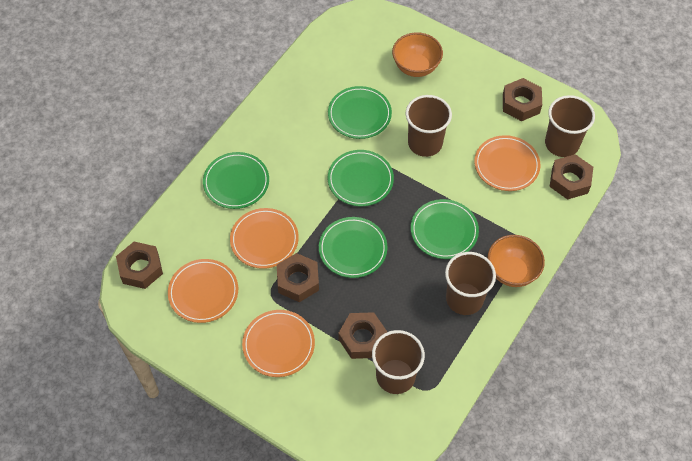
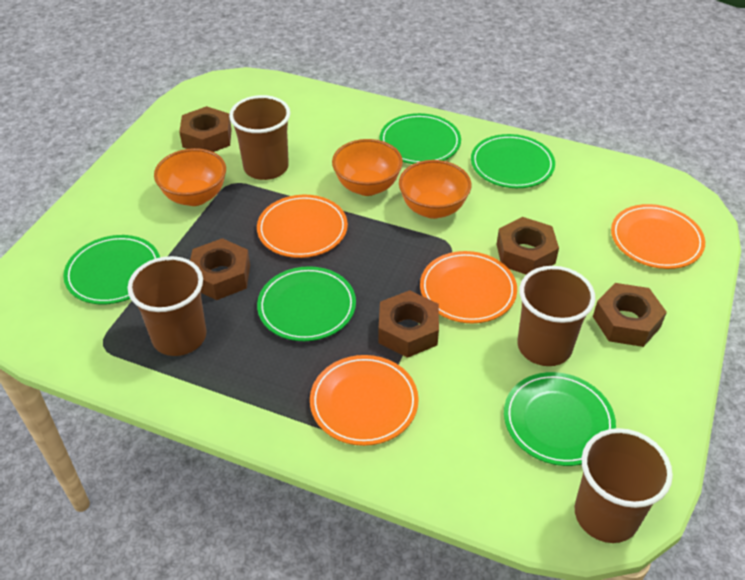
orange bowl: 2 -> 3

